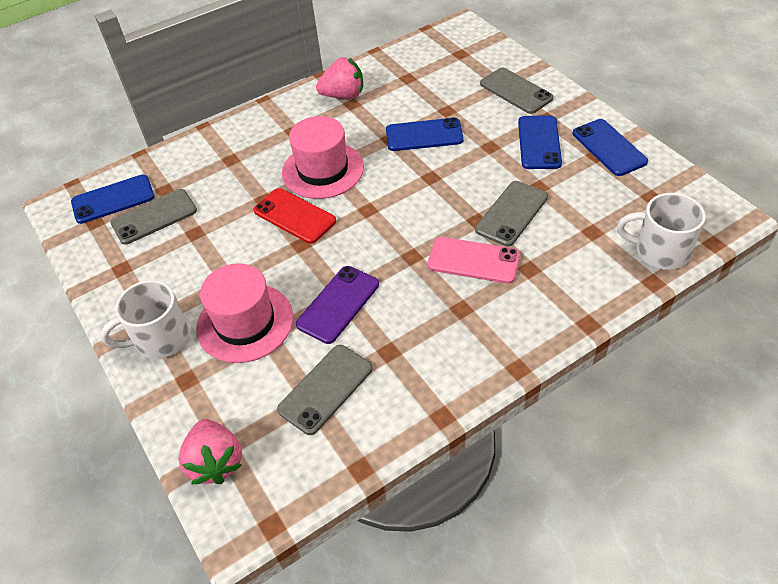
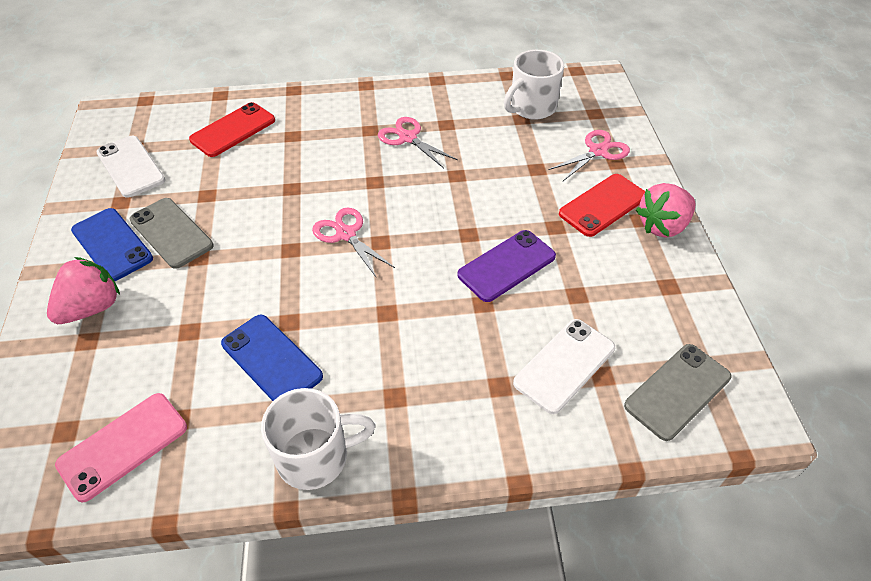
blue phone: 4 -> 2
grey phone: 4 -> 2
pink hat: 2 -> 0
pink scissors: 0 -> 3
red phone: 1 -> 2
white phone: 0 -> 2

